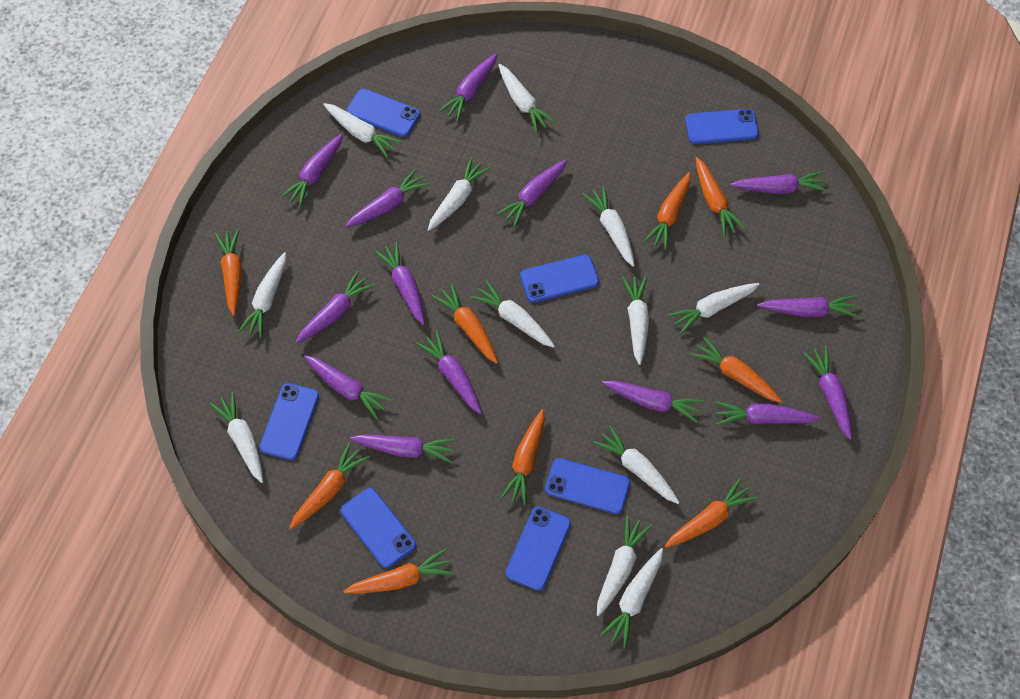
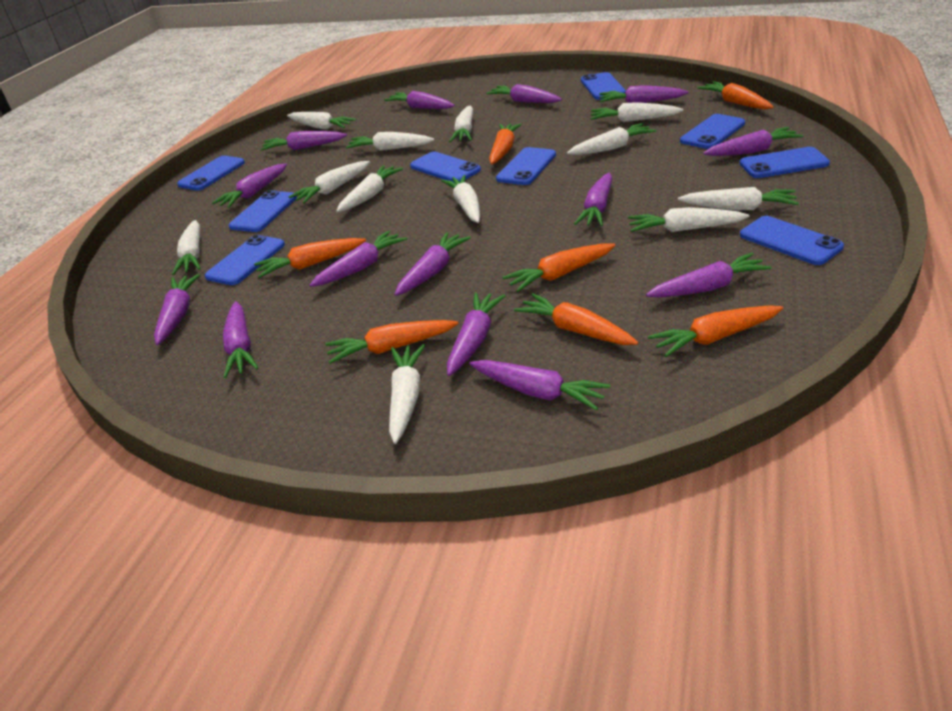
blue phone: 7 -> 9
orange carrot: 9 -> 7

